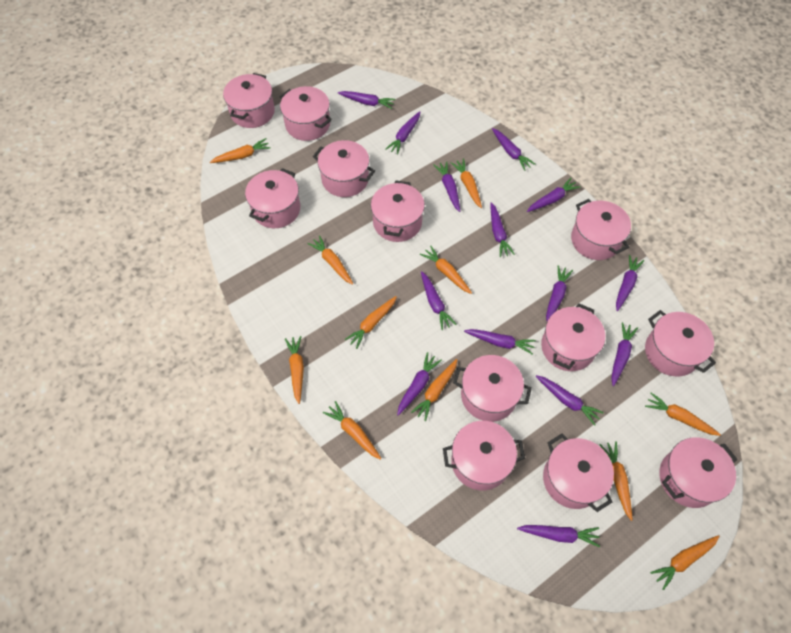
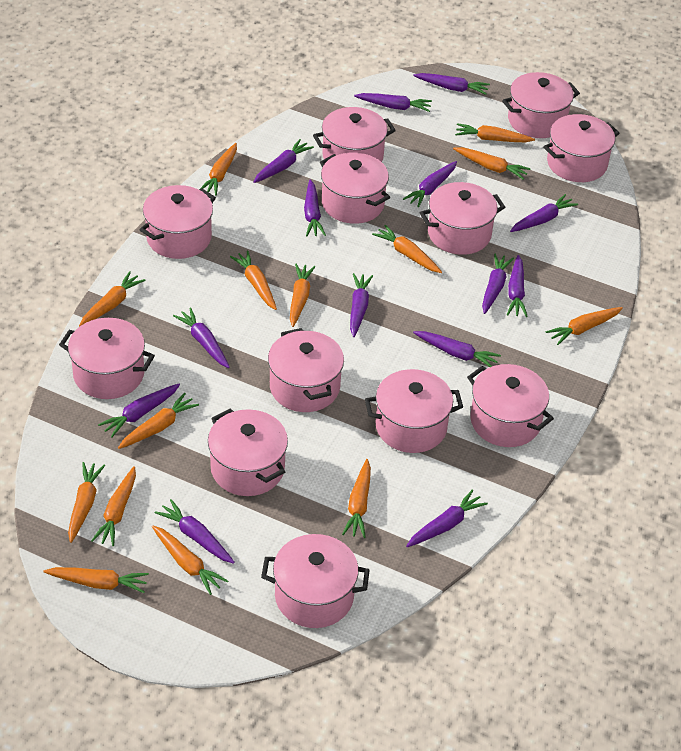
orange carrot: 11 -> 14

